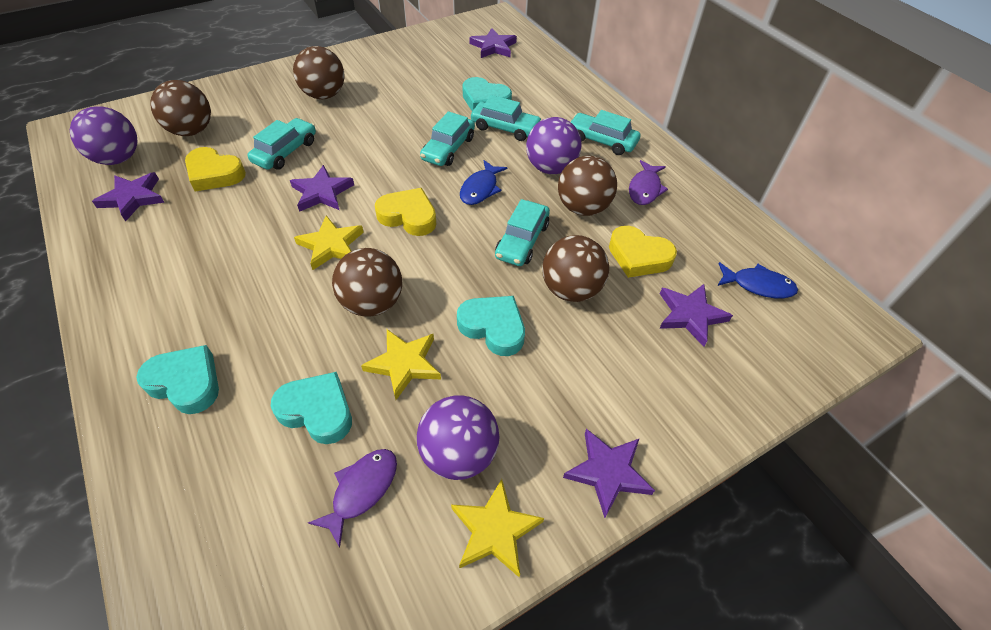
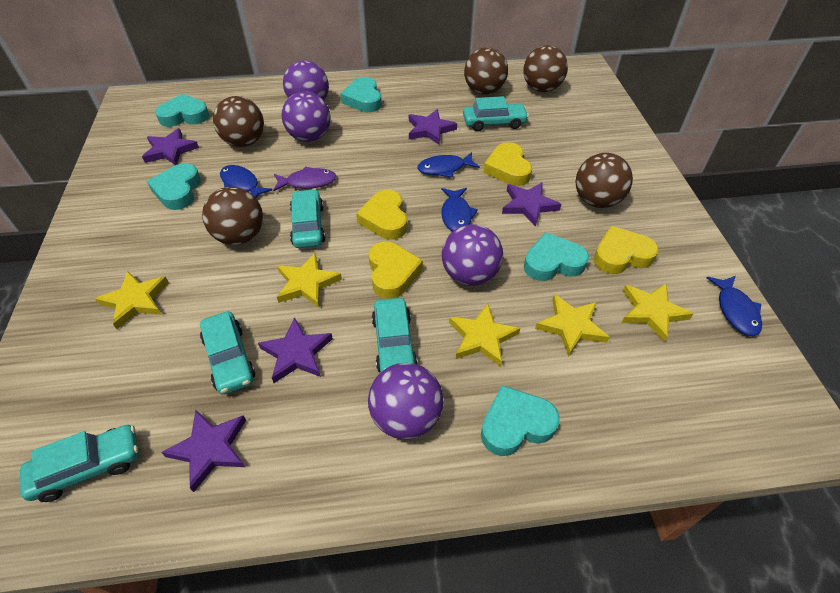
blue fish: 2 -> 4
purple ball: 3 -> 4
purple fish: 2 -> 1
turquoise heart: 4 -> 5
yellow heart: 3 -> 4
yellow star: 3 -> 5

